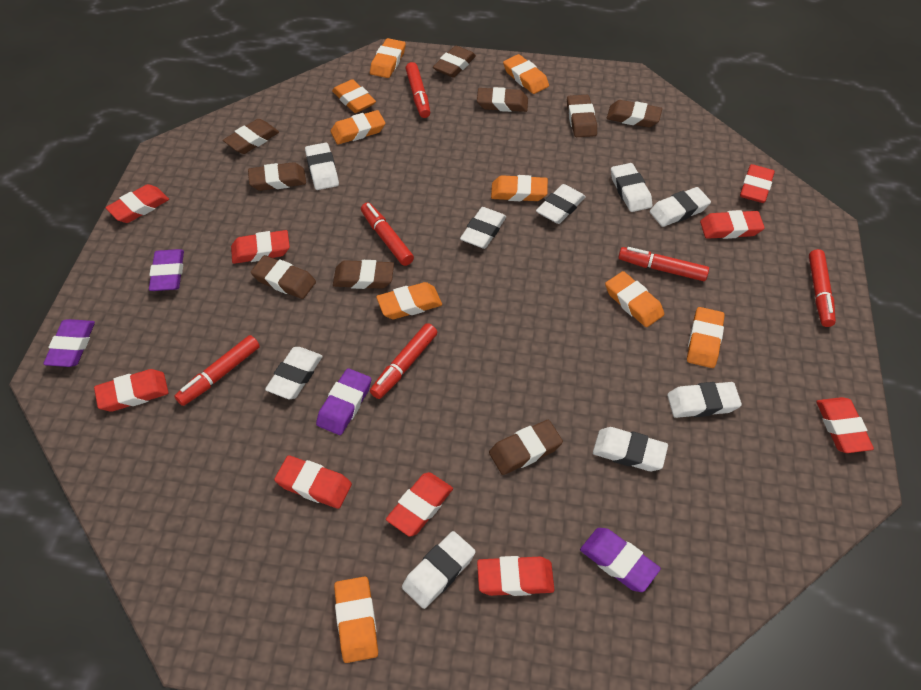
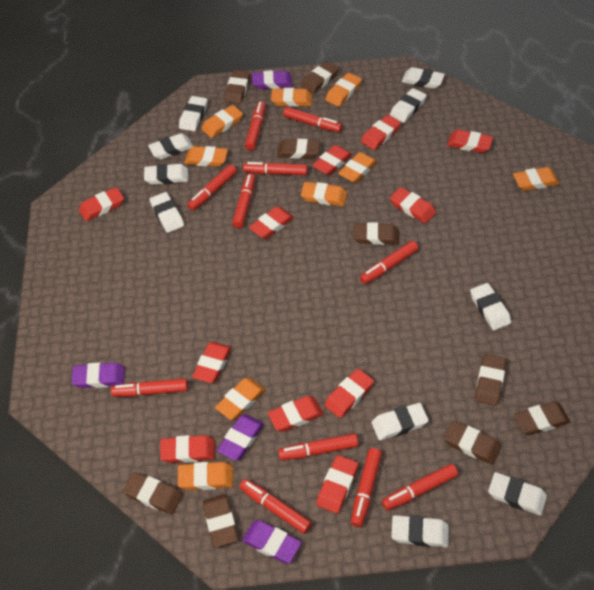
red eraser: 9 -> 11
red marker: 6 -> 11
white eraser: 9 -> 10

